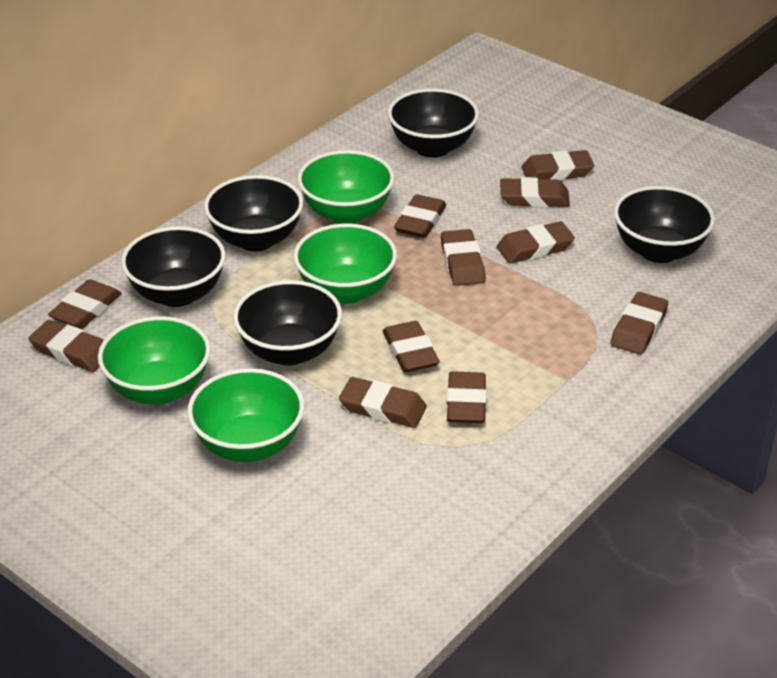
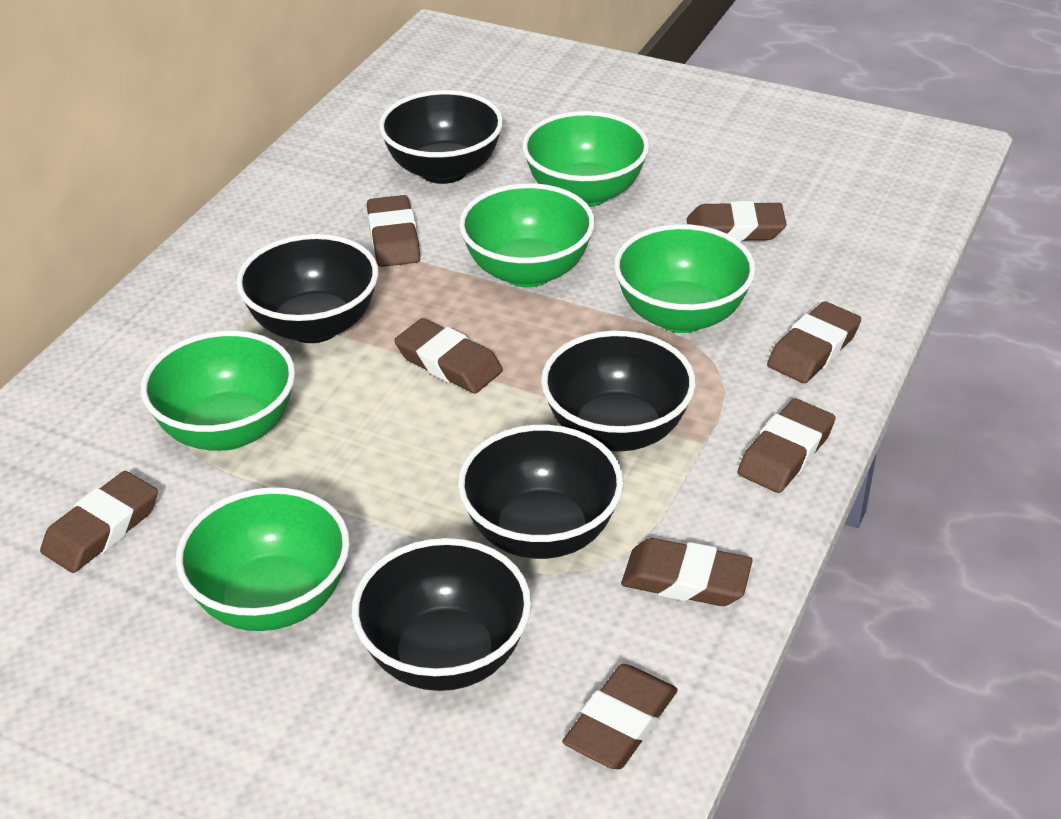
brown eraser: 11 -> 8
green bowl: 4 -> 5

